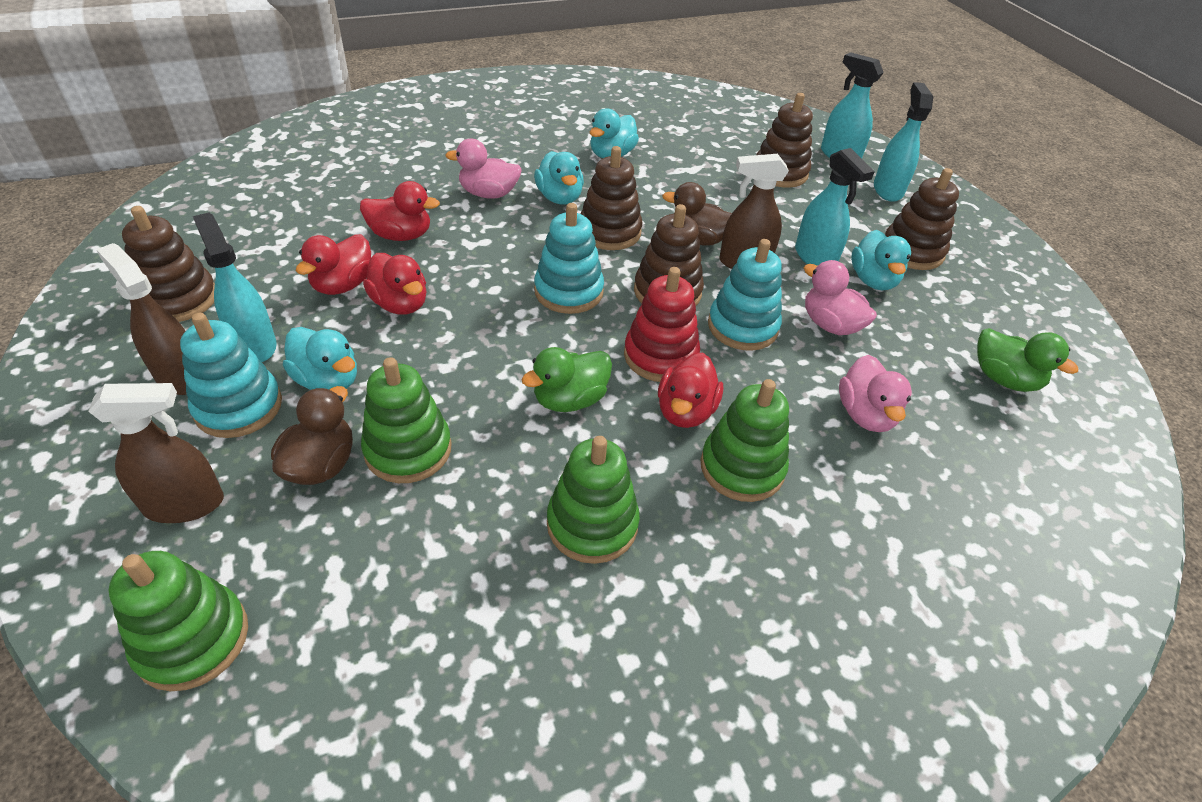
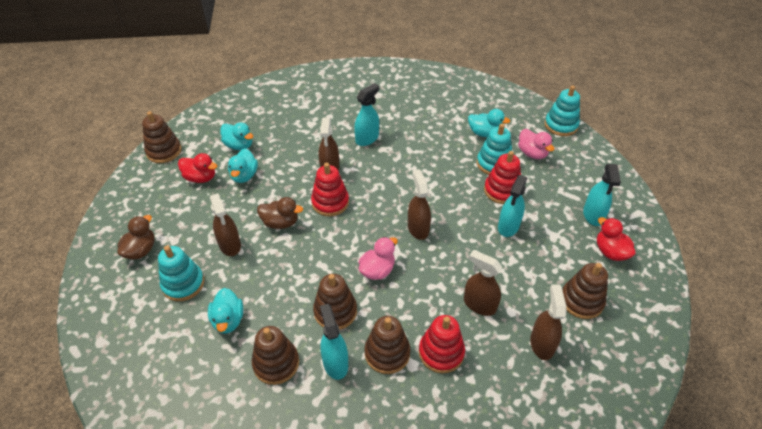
brown spray bottle: 3 -> 5
green duck: 2 -> 0
green stacking toy: 4 -> 0
pink duck: 3 -> 2
red duck: 4 -> 2
red stacking toy: 1 -> 3

